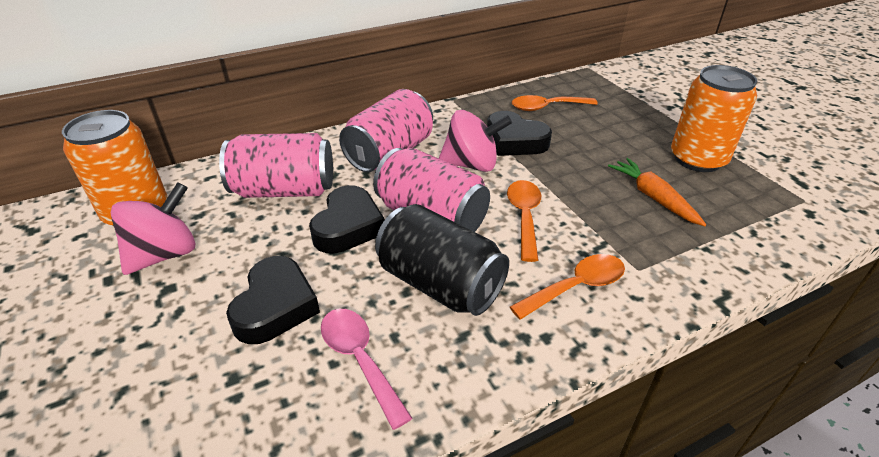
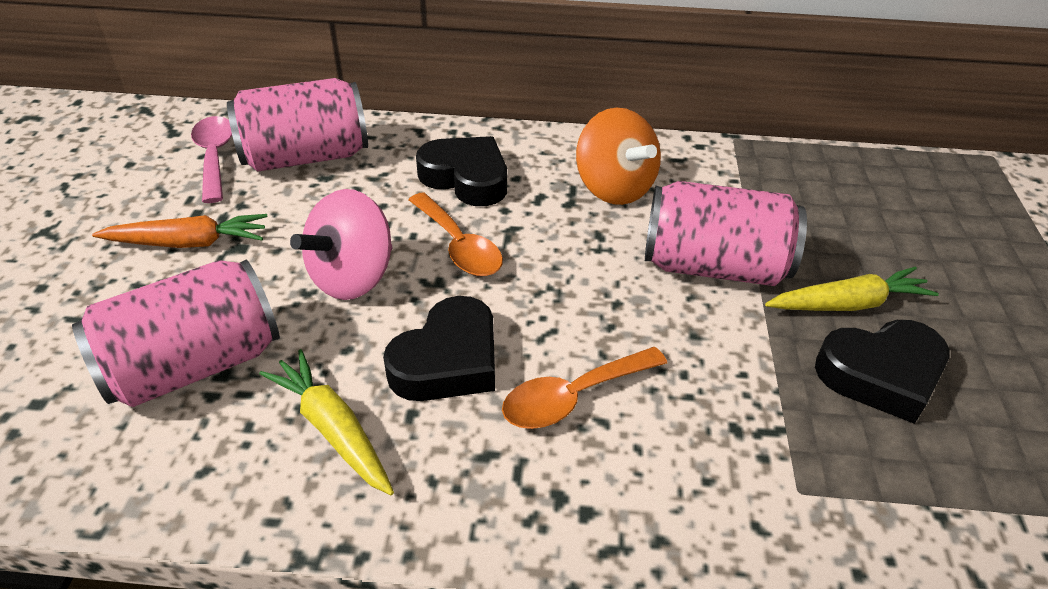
black can: 1 -> 0
orange can: 2 -> 0
orange spinning top: 0 -> 1
orange spoon: 3 -> 2
pink spinning top: 2 -> 1
yellow carrot: 0 -> 2

